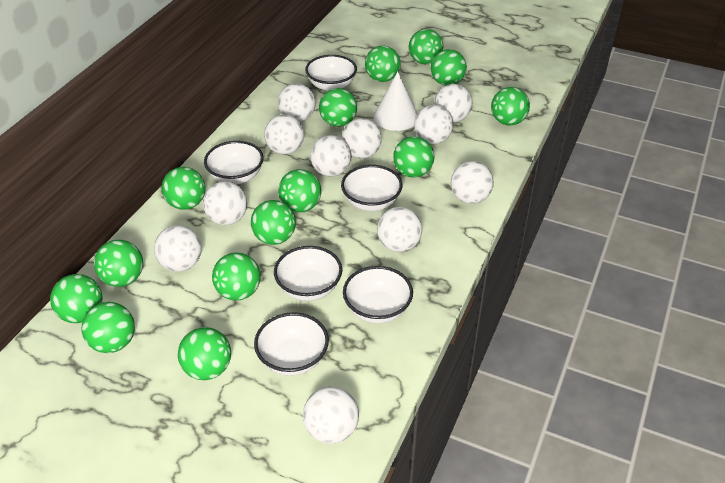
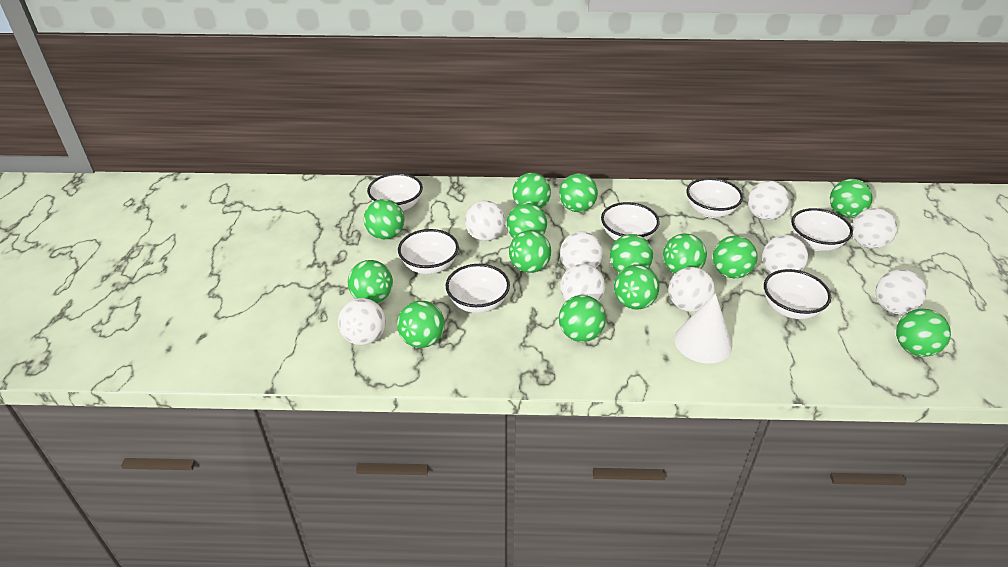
white ball: 11 -> 9
white bowl: 6 -> 7

